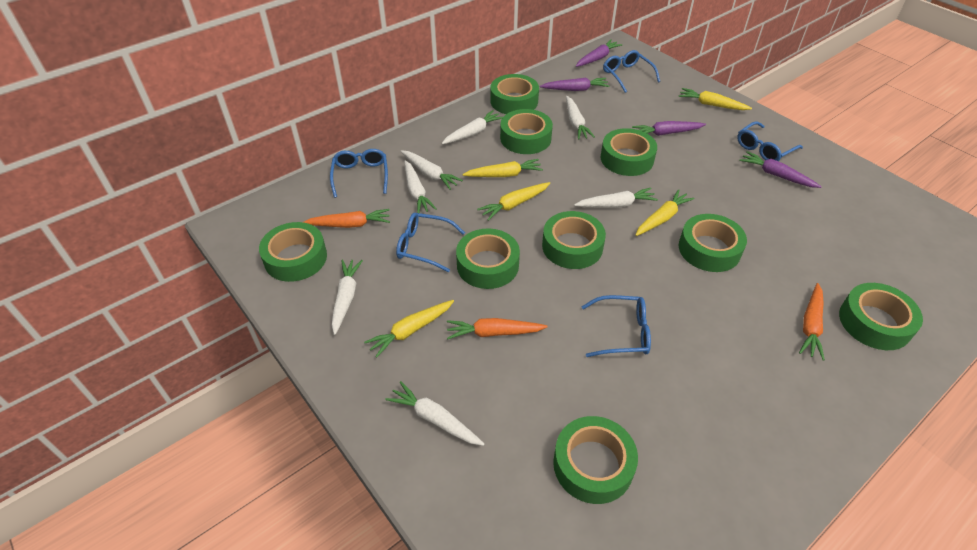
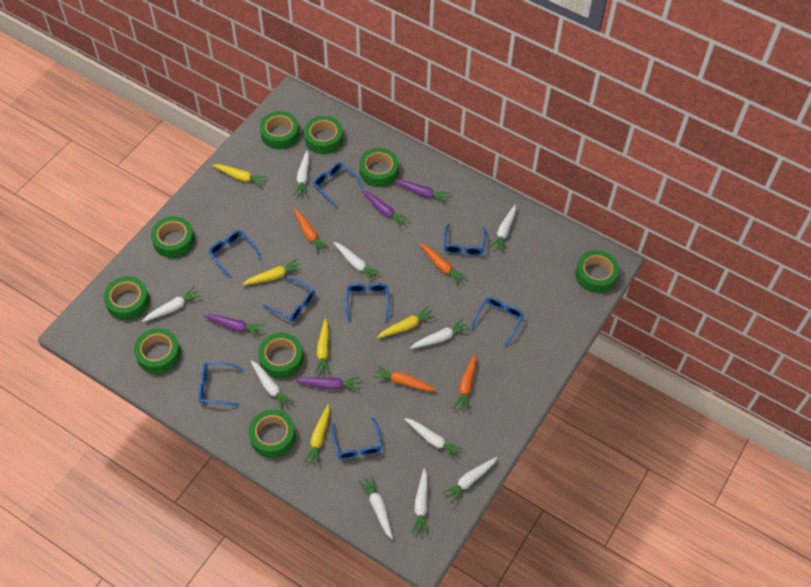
blue glasses: 5 -> 8
orange carrot: 3 -> 4
white carrot: 7 -> 10

